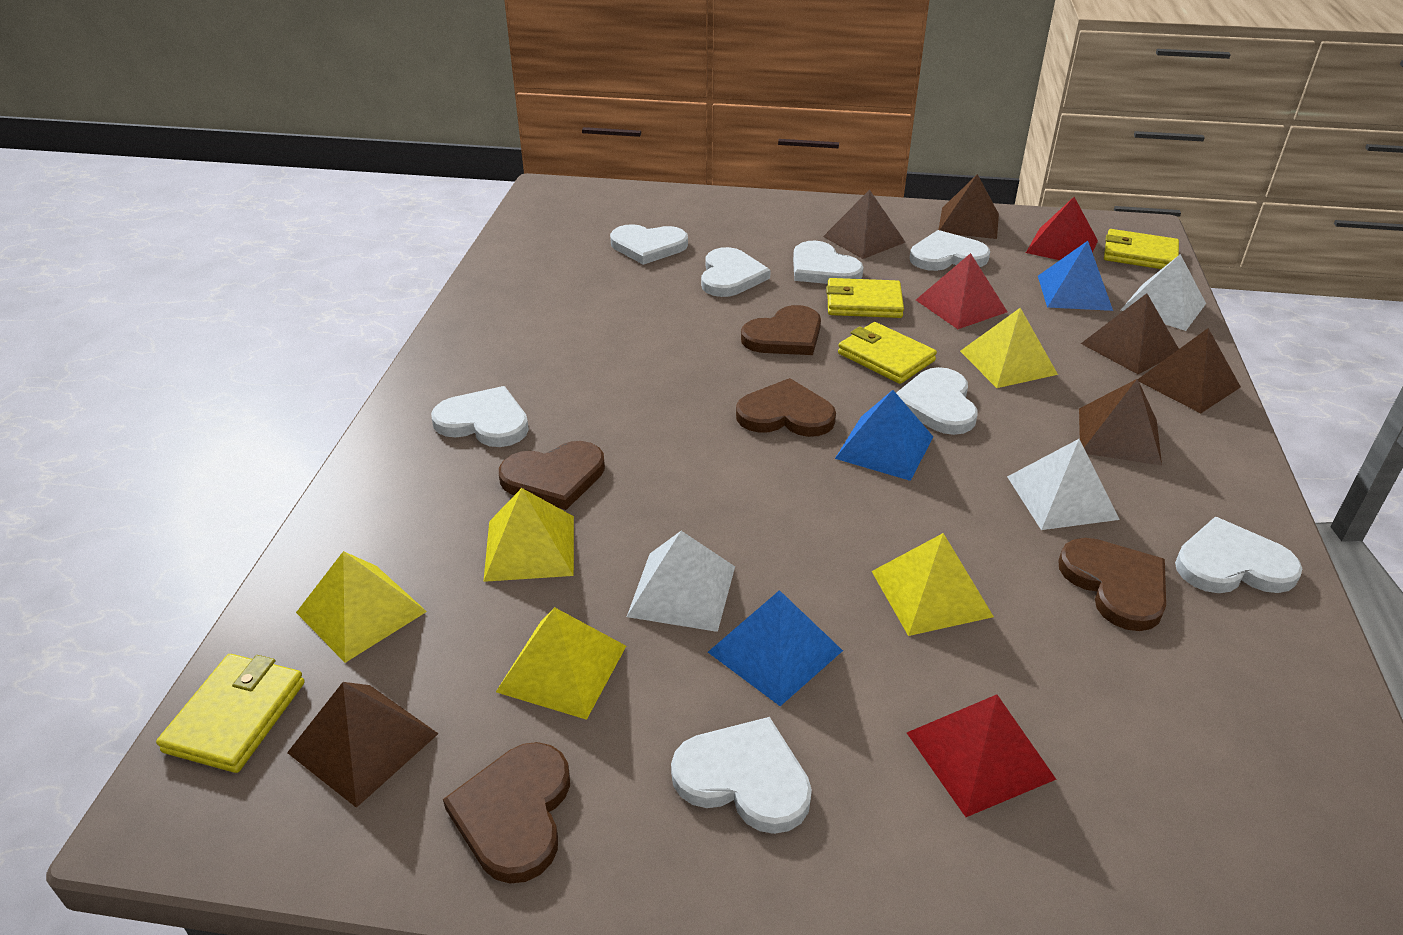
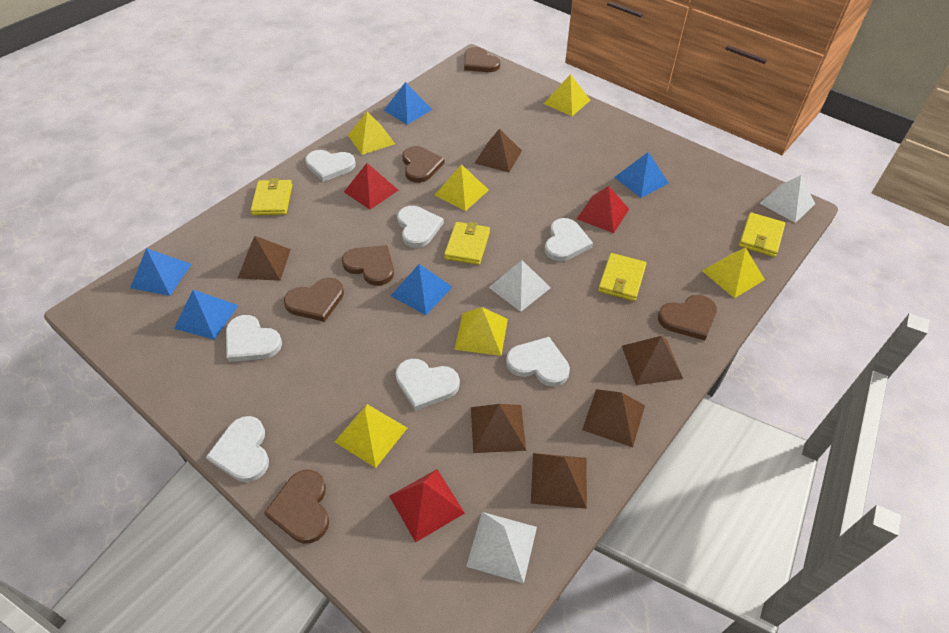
blue pyramid: 3 -> 5
brown heart: 5 -> 6
white heart: 8 -> 7
yellow pyramid: 5 -> 6

